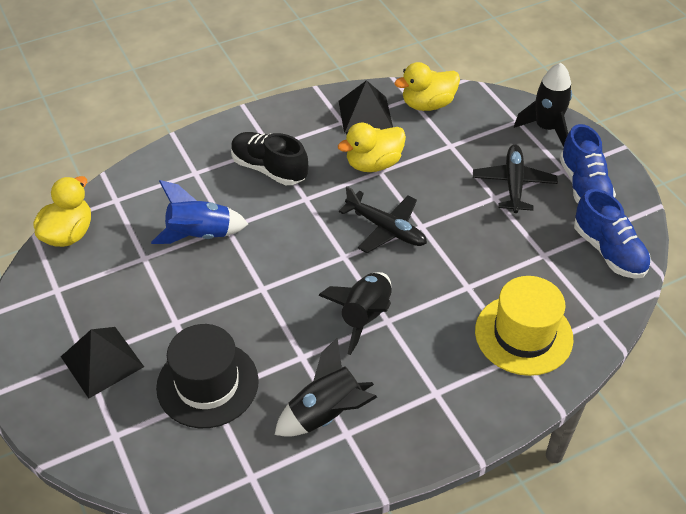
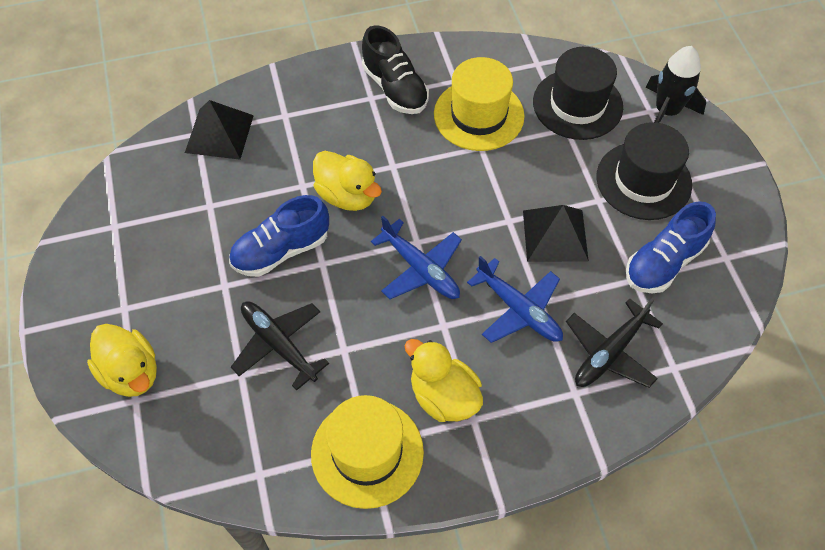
black hat: 1 -> 2
black rocket: 3 -> 1
blue plane: 0 -> 2
blue rocket: 1 -> 0
yellow hat: 1 -> 2

